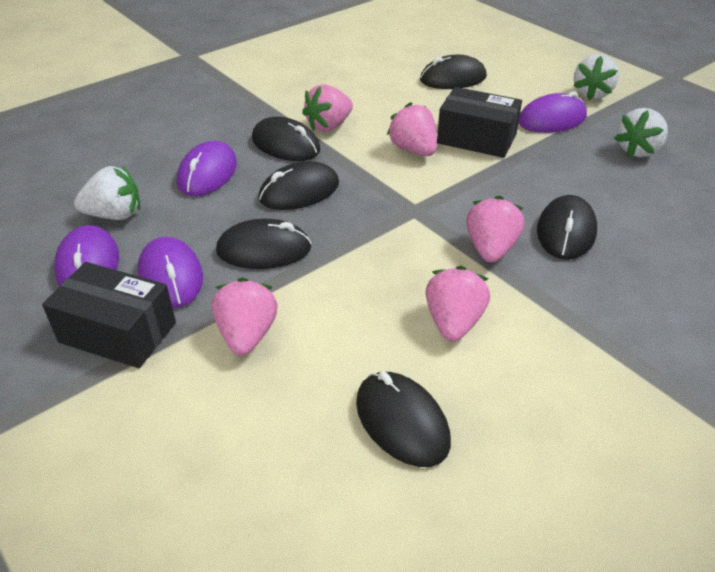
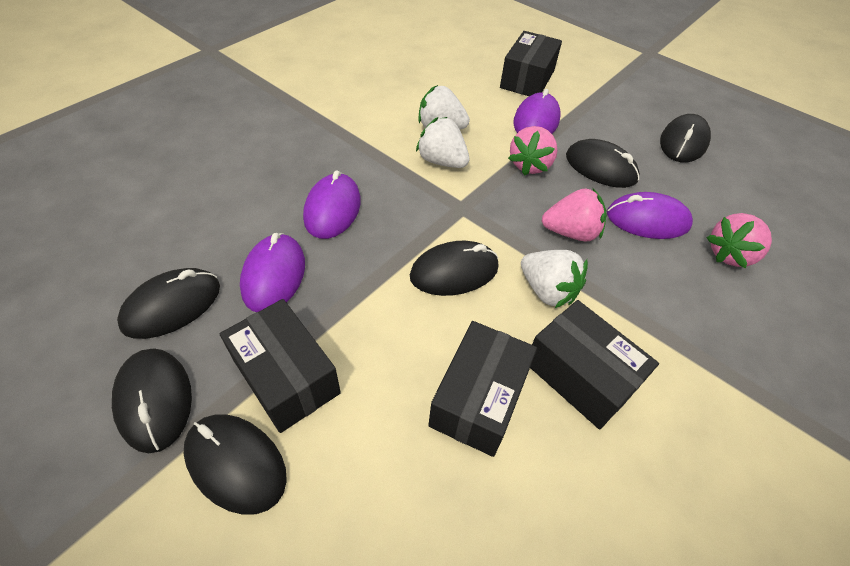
black box: 2 -> 4
pink strawberry: 5 -> 3

